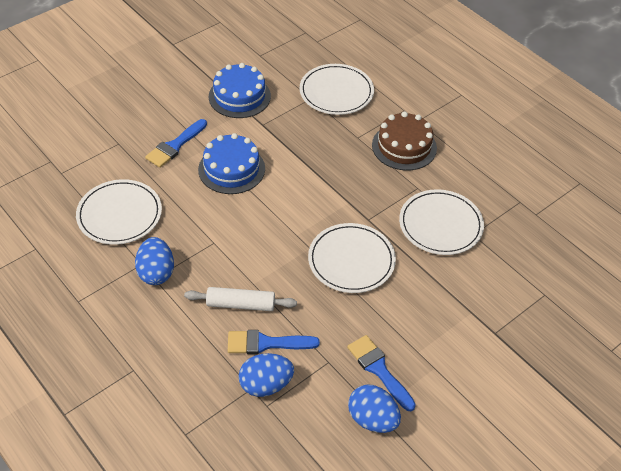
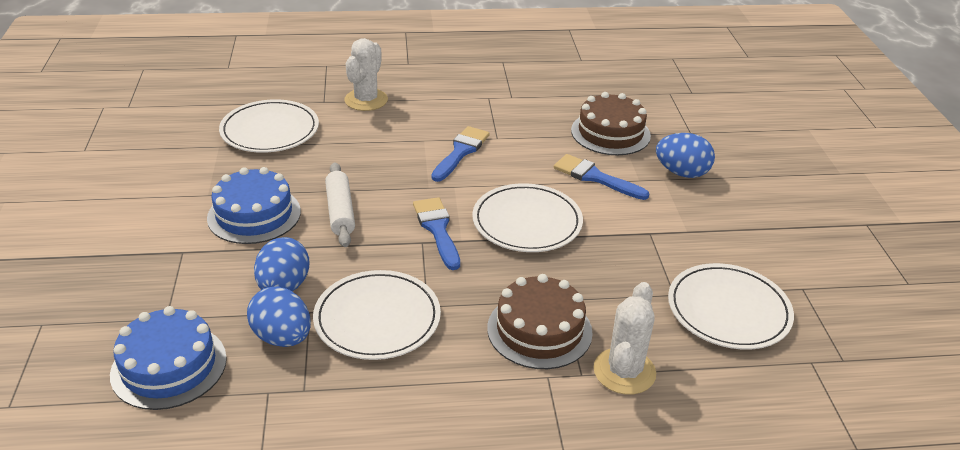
brown cake: 1 -> 2
white cactus: 0 -> 2

